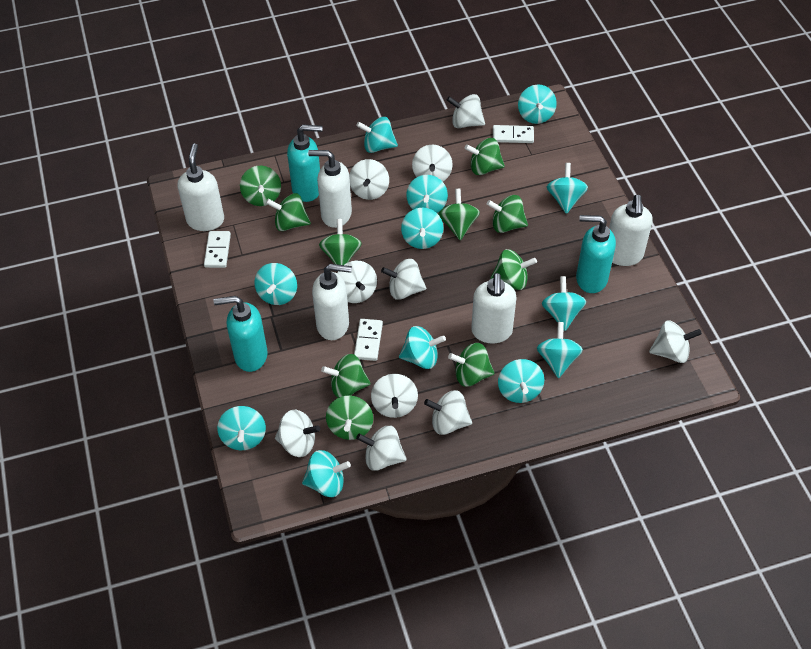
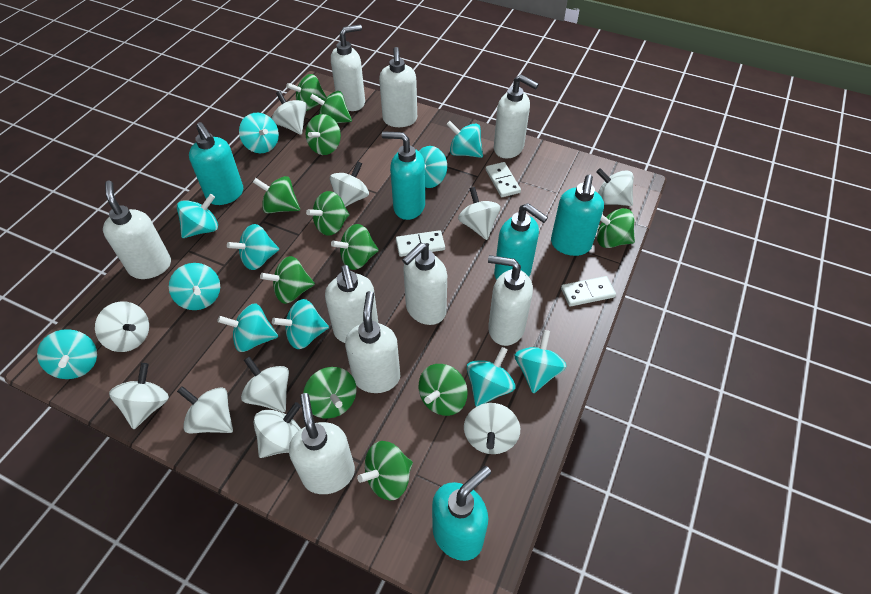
green spinning top: 10 -> 11
turquoise soap dispenser: 3 -> 5
turquoise spinning top: 12 -> 11
white soap dispenser: 5 -> 9

